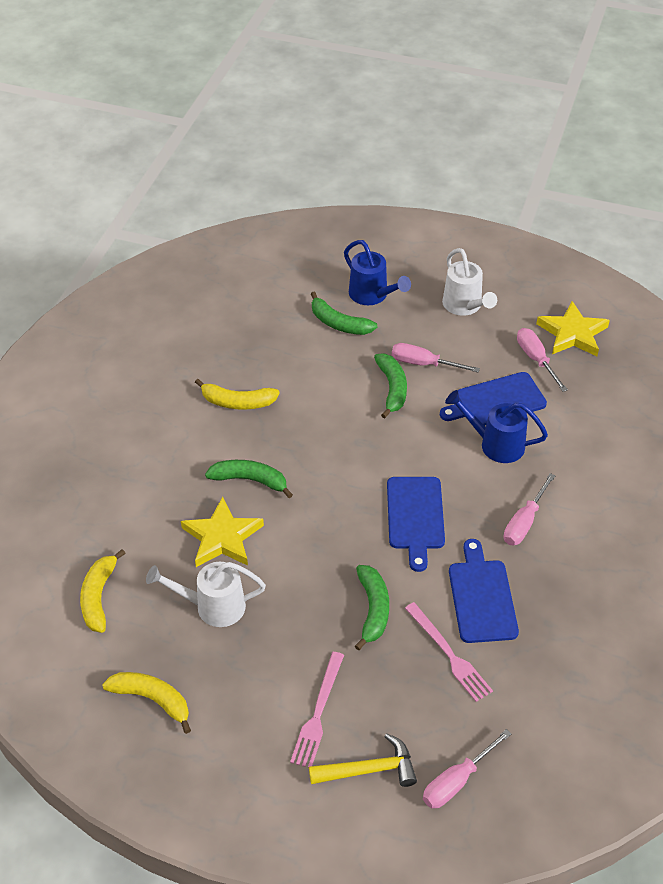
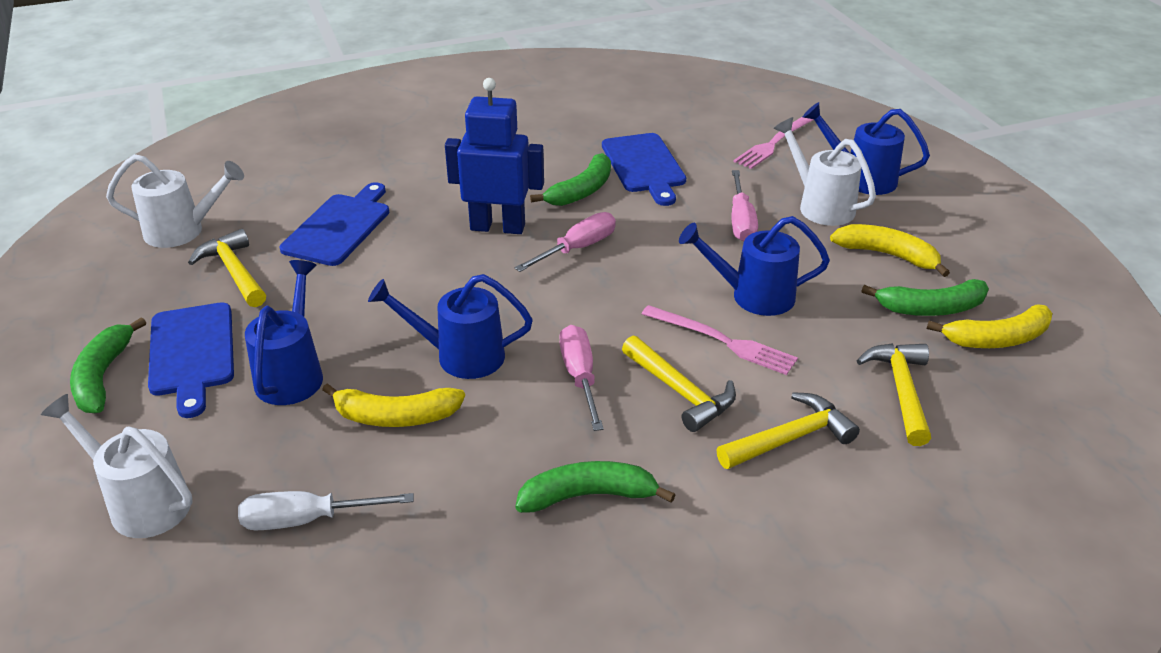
blue robot: 0 -> 1
blue watering can: 2 -> 4
pink screwdriver: 4 -> 3
white screwdriver: 0 -> 1
white watering can: 2 -> 3
yellow hammer: 1 -> 4
yellow star: 2 -> 0

